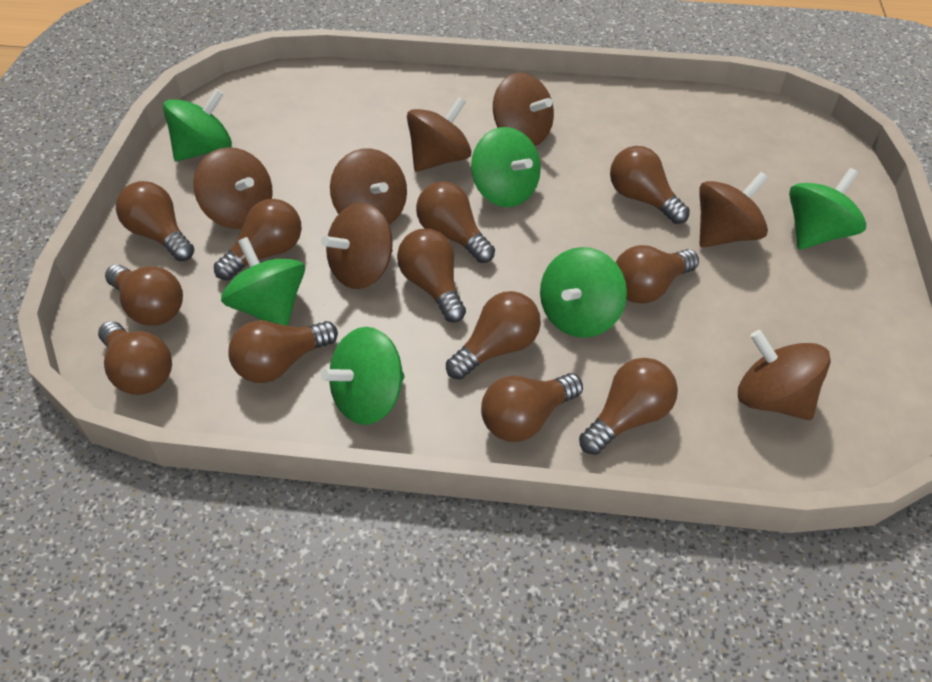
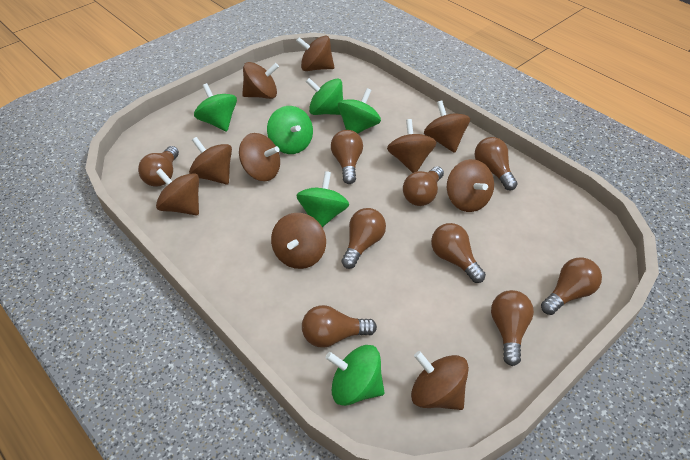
brown light bulb: 12 -> 9
brown spinning top: 7 -> 10

